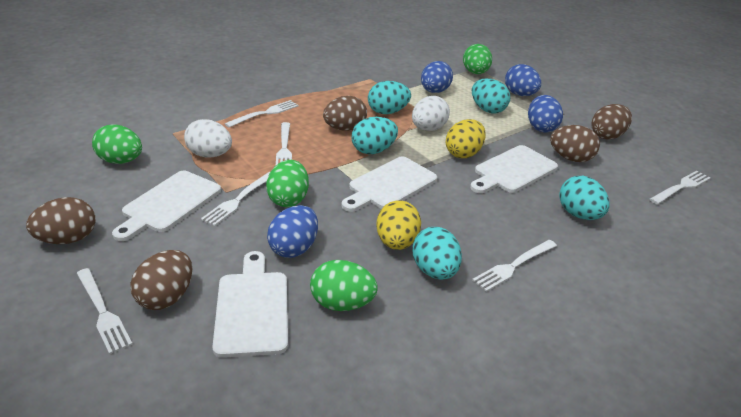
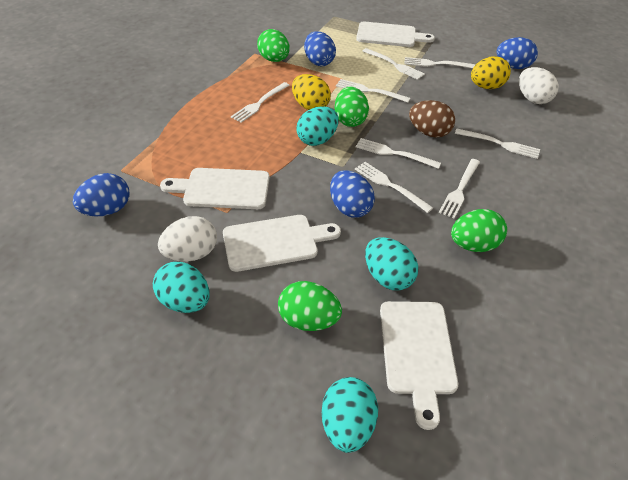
brown egg: 5 -> 1
turquoise egg: 5 -> 4
white fork: 6 -> 8

